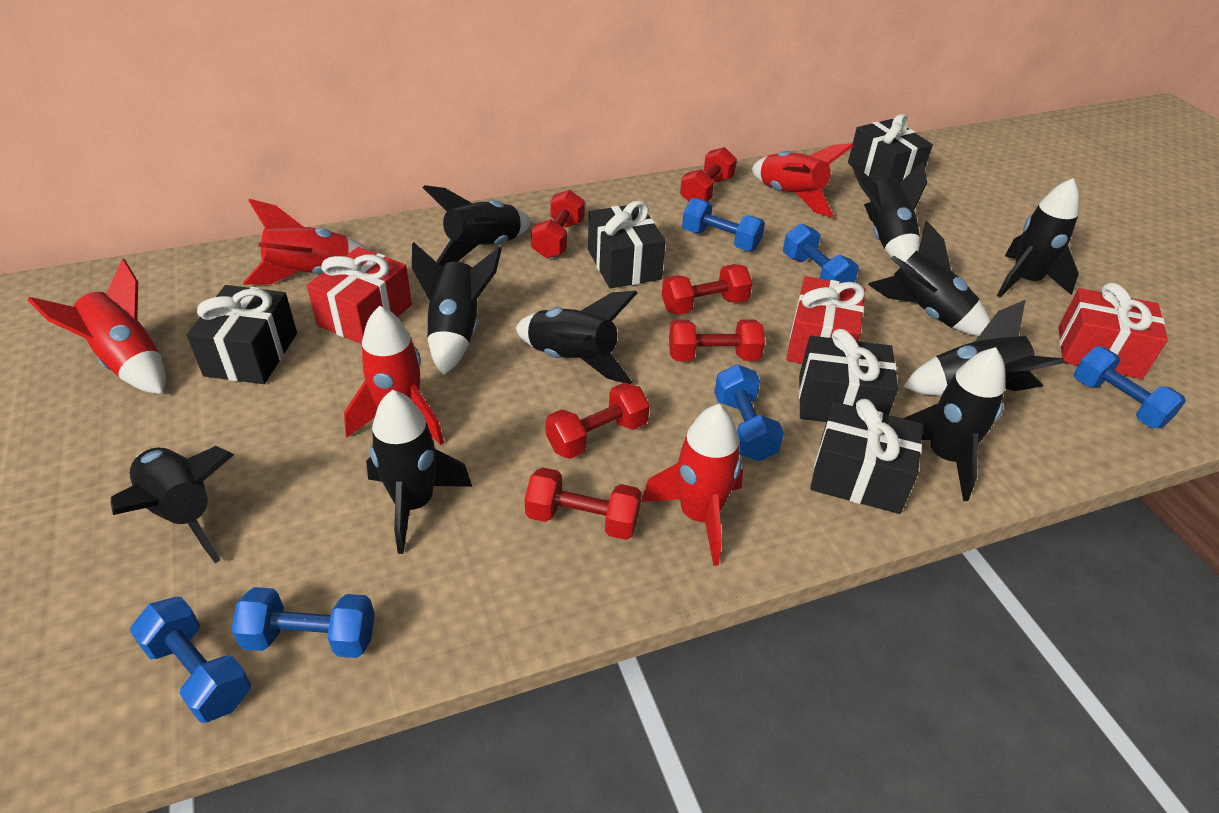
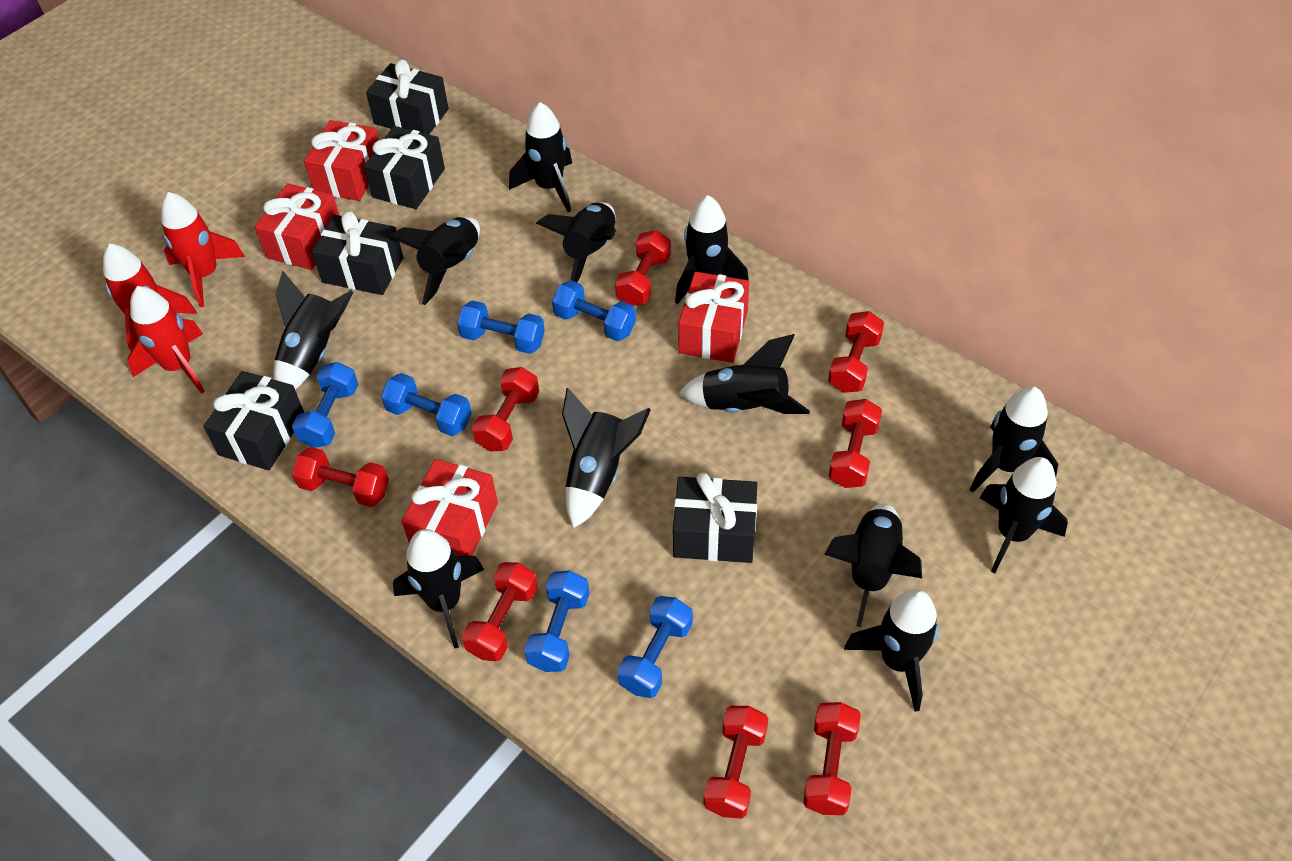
black rocket: 10 -> 12
red dumbbell: 6 -> 8
red gift: 3 -> 4
red rocket: 5 -> 3

